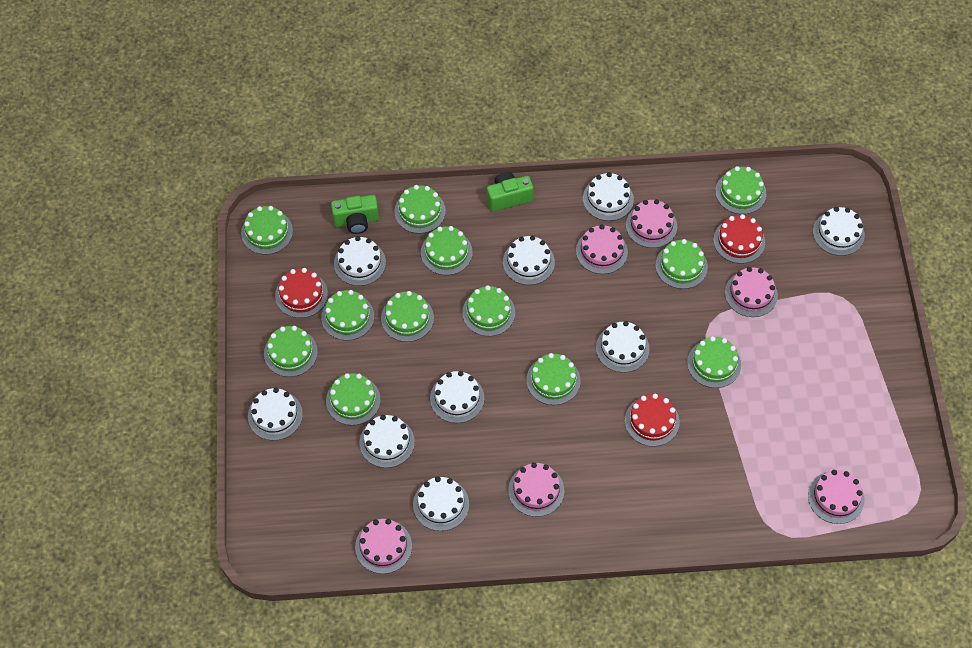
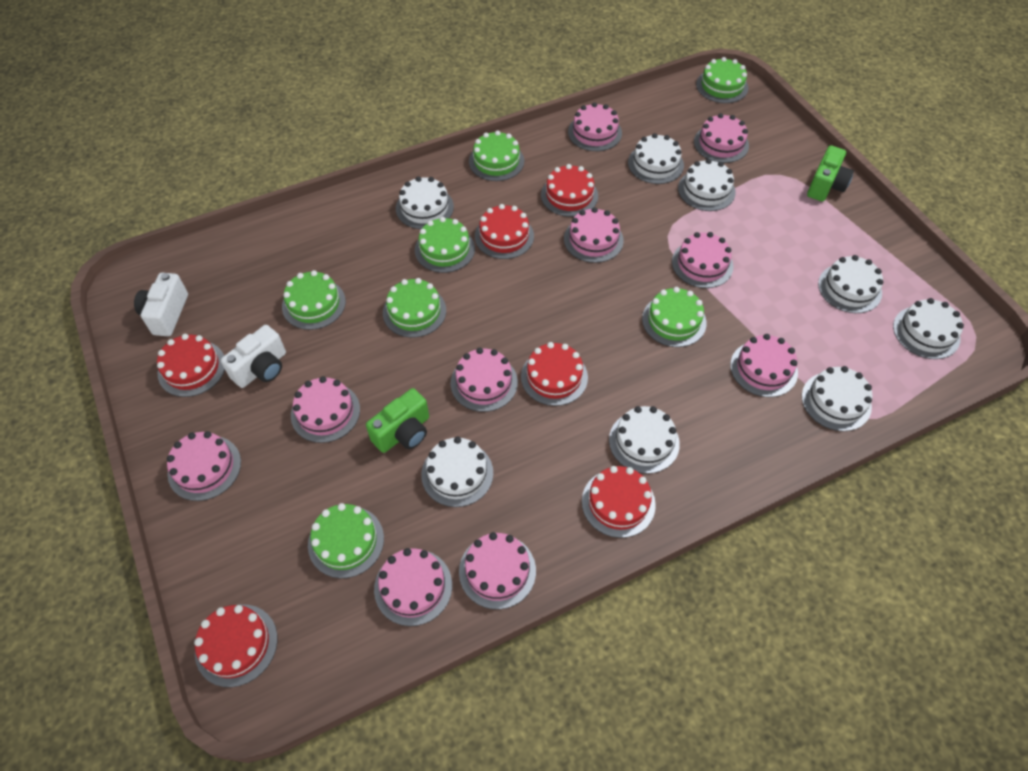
green cake: 12 -> 7
pink cake: 6 -> 10
red cake: 3 -> 6
white cake: 9 -> 8
white camera: 0 -> 2

